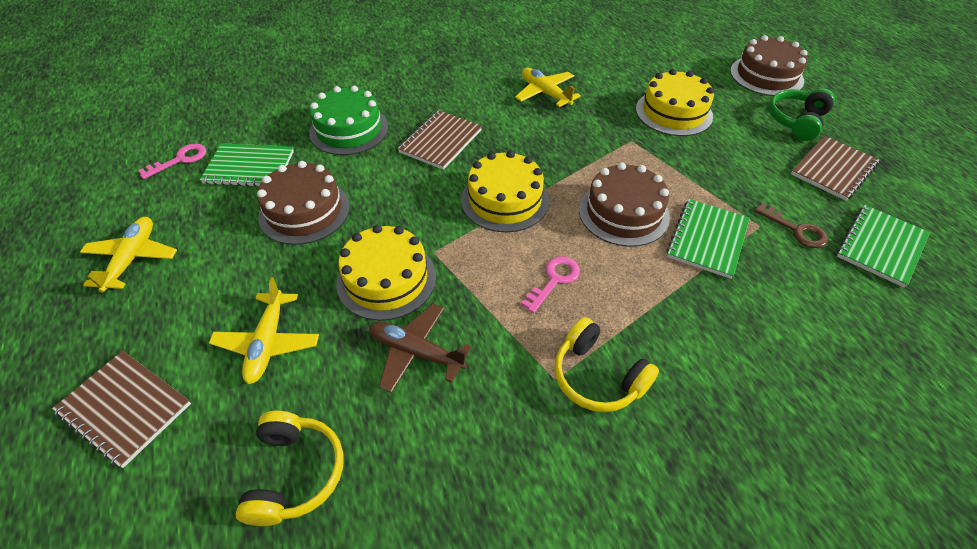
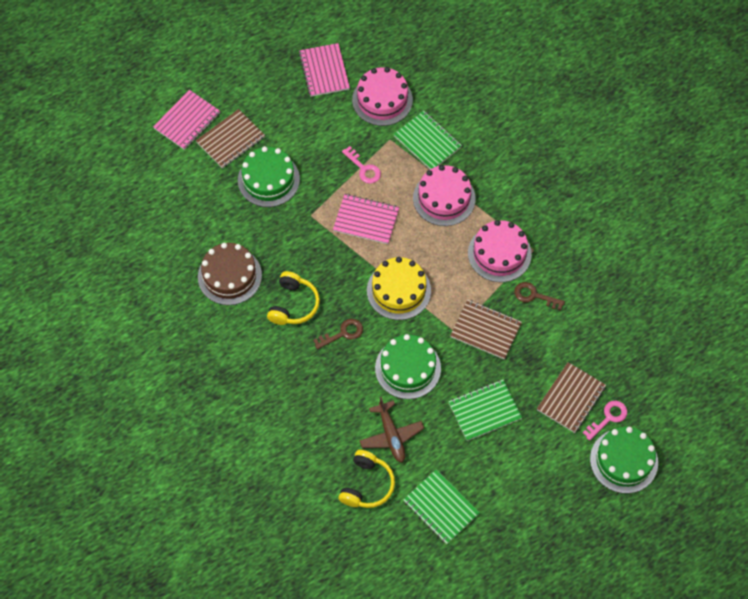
brown cake: 3 -> 1
brown key: 1 -> 2
green cake: 1 -> 3
green headphones: 1 -> 0
pink cake: 0 -> 3
pink notebook: 0 -> 3
yellow cake: 3 -> 1
yellow plane: 3 -> 0

